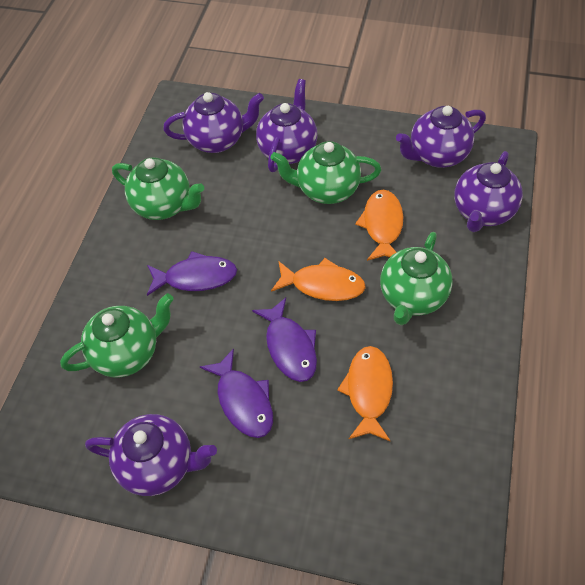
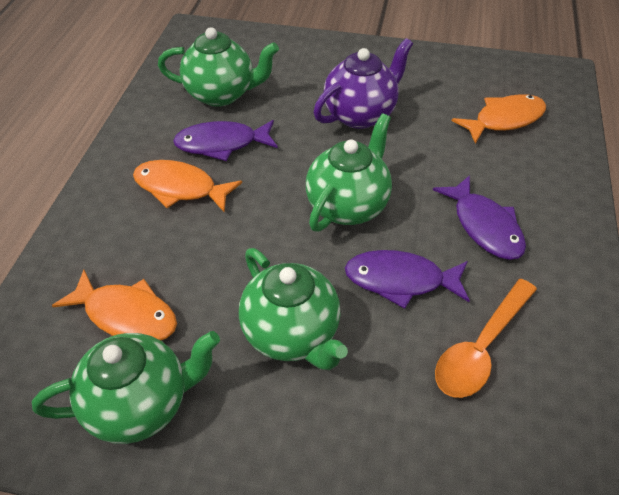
orange spoon: 0 -> 1
purple teapot: 5 -> 1

